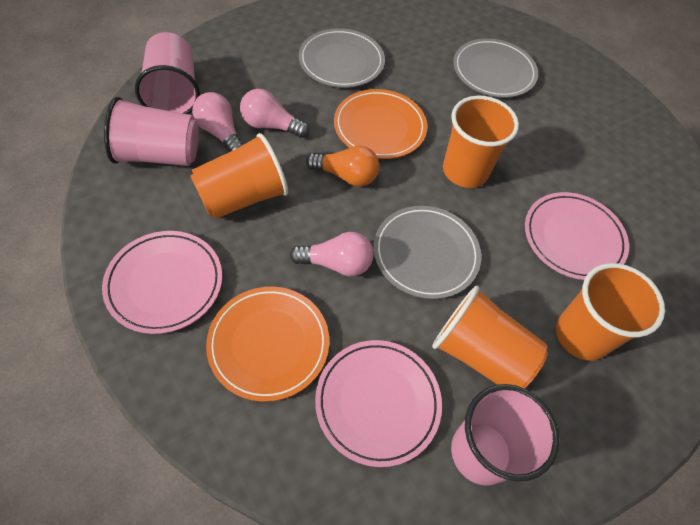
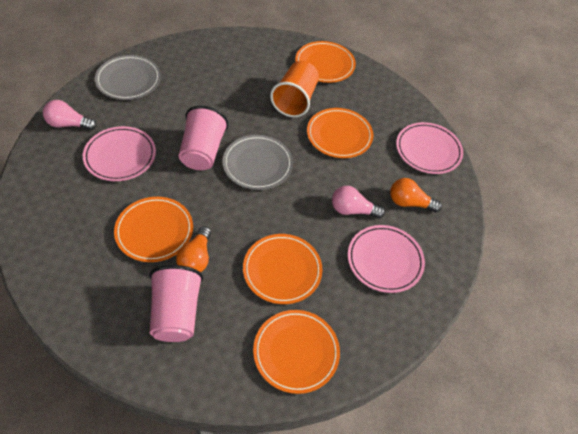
grey plate: 3 -> 2
orange cup: 4 -> 1
orange light bulb: 1 -> 2
orange plate: 2 -> 5
pink cup: 3 -> 2
pink light bulb: 3 -> 2

